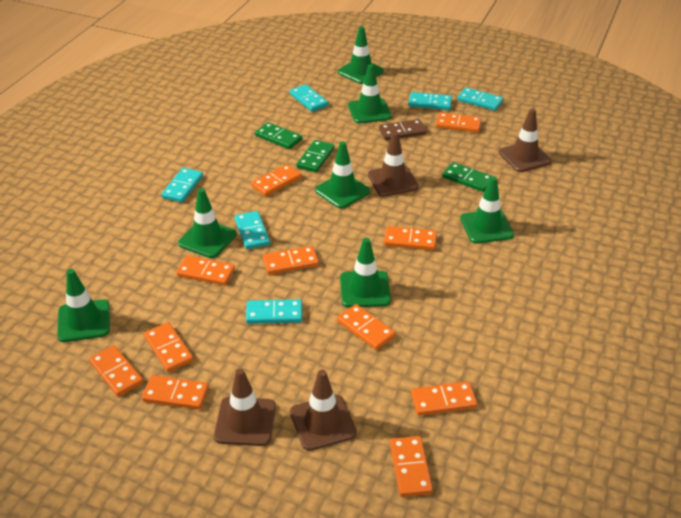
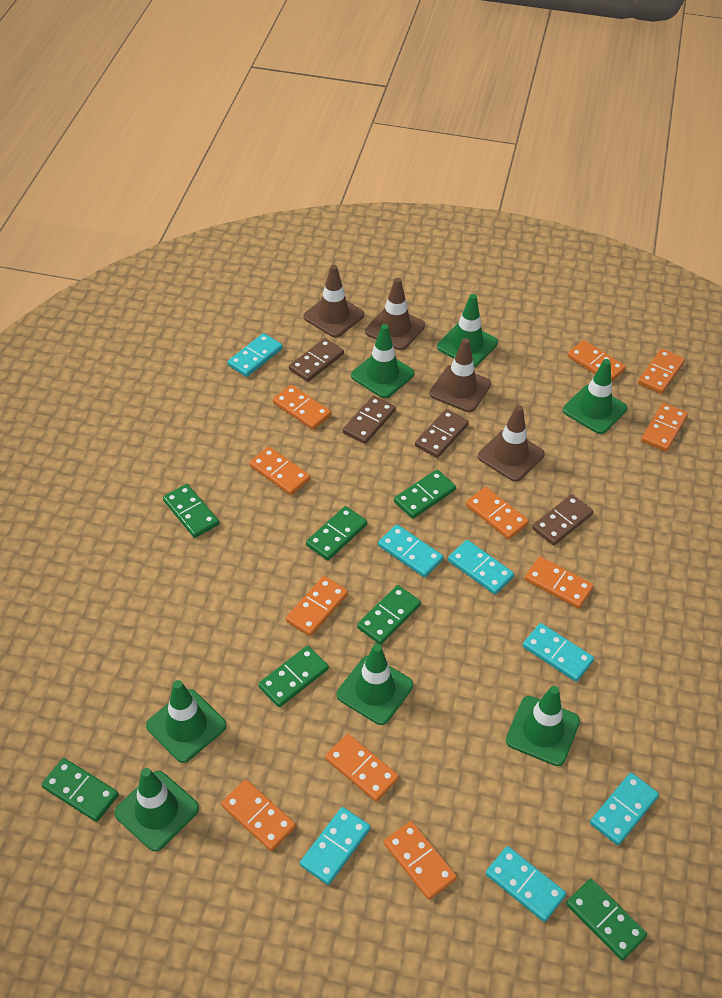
brown domino: 1 -> 4
green domino: 3 -> 7
turquoise domino: 6 -> 7

